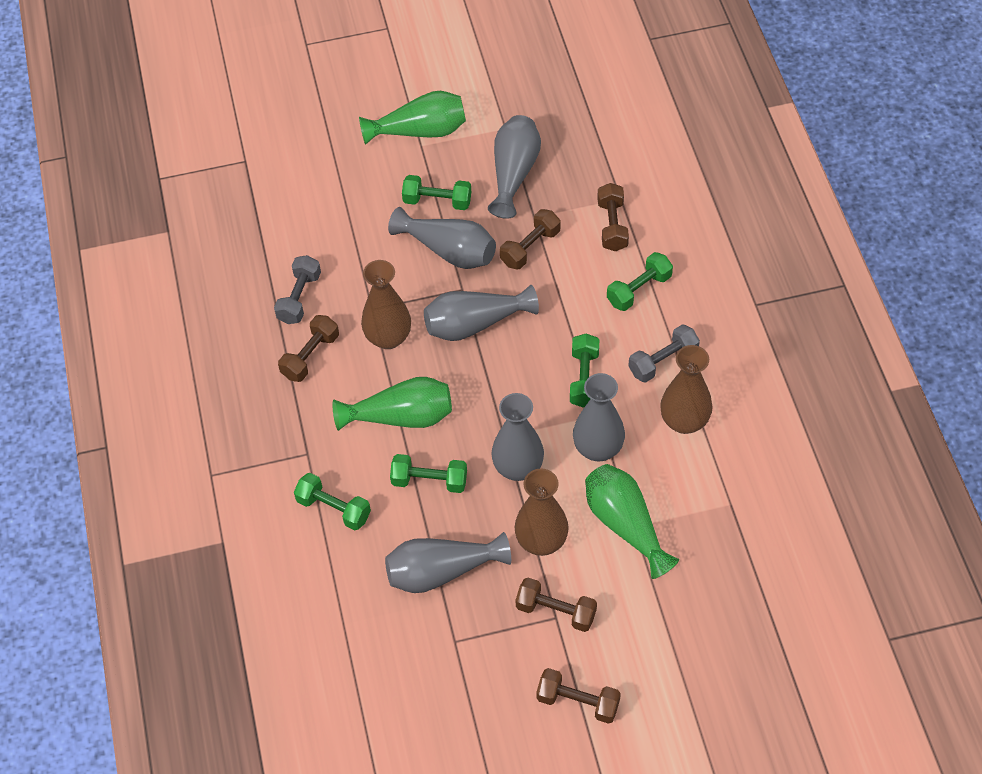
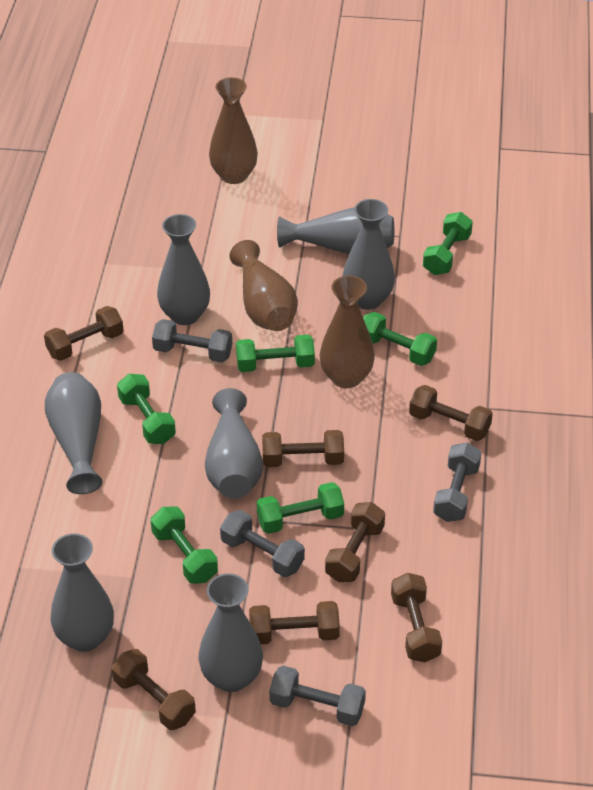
brown dumbbell: 5 -> 7
green dumbbell: 5 -> 6
green vase: 3 -> 0
grey dumbbell: 2 -> 4
grey vase: 6 -> 7

